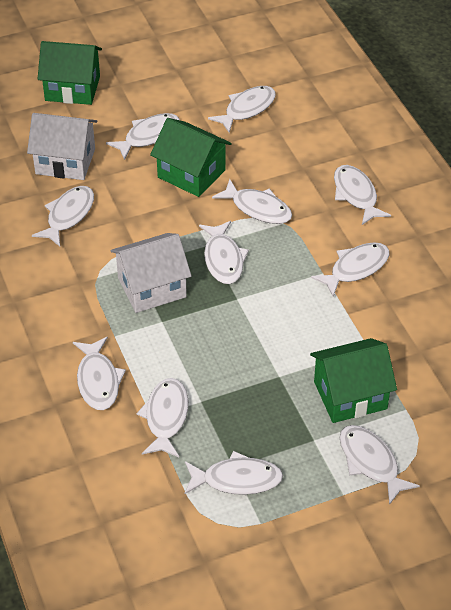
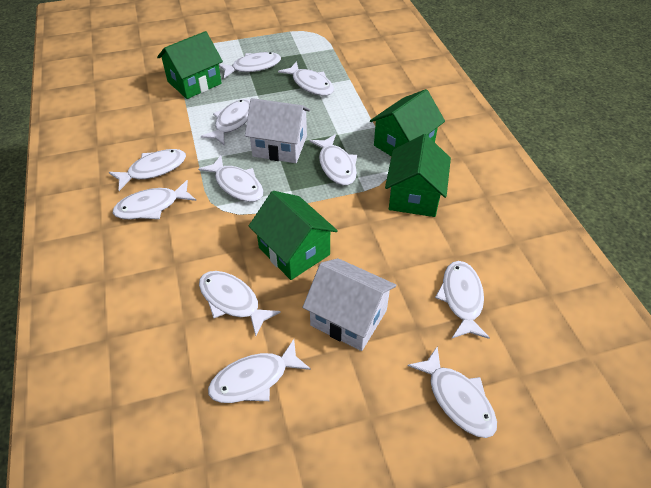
green house: 3 -> 4

